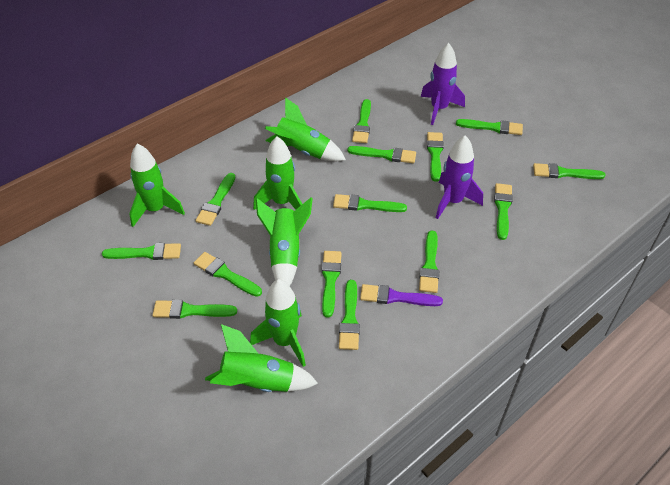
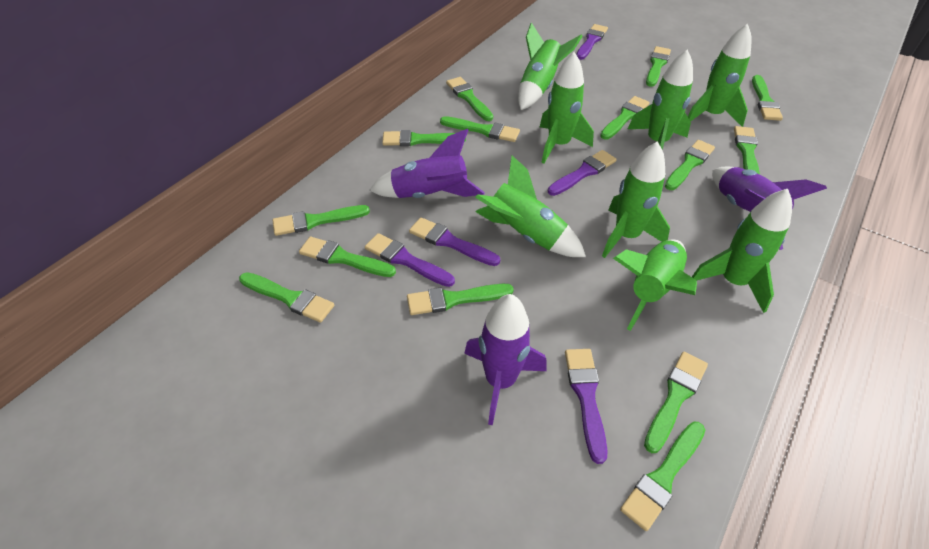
green rocket: 6 -> 8
purple brush: 1 -> 5
purple rocket: 2 -> 3

